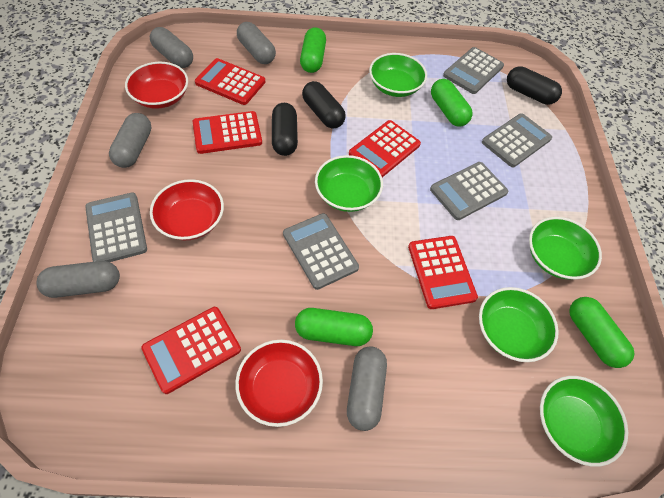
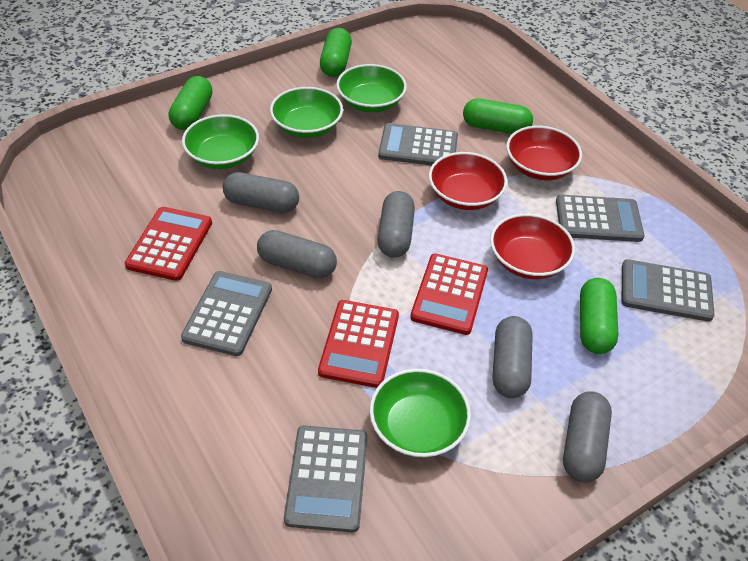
black capsule: 3 -> 0
green bowl: 5 -> 4
red calculator: 5 -> 3

